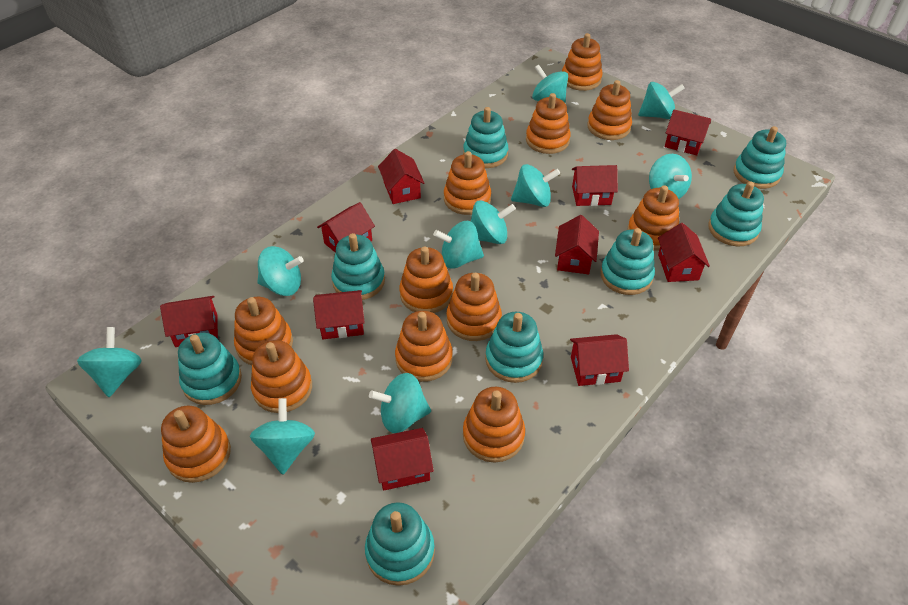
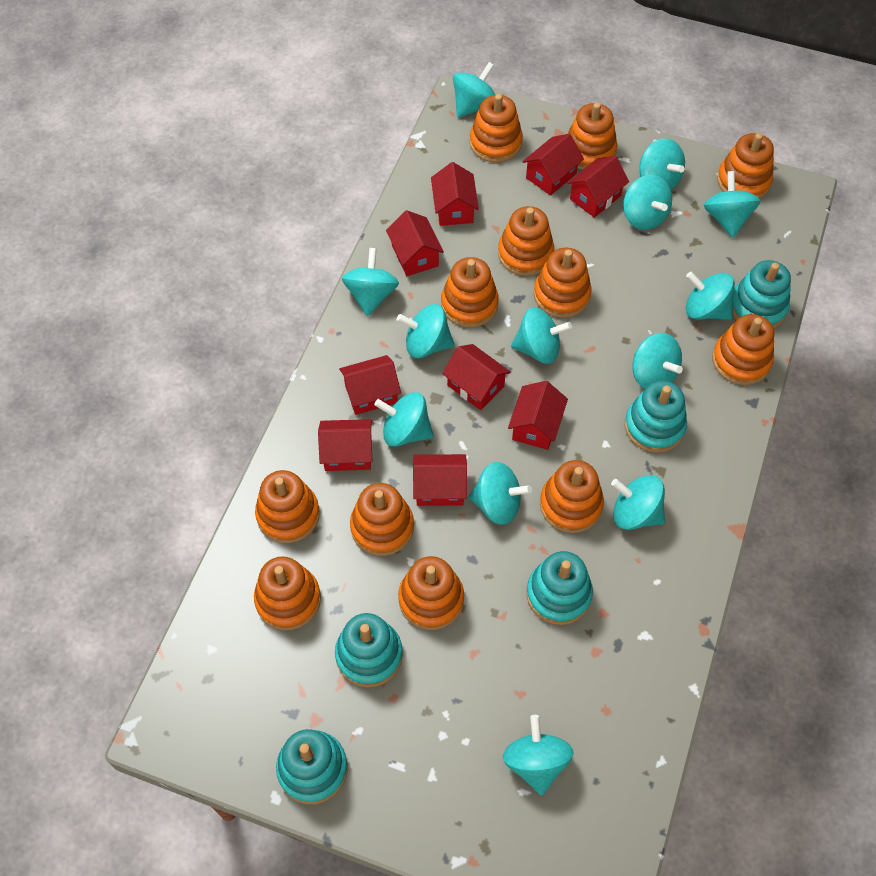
red house: 10 -> 9
turquoise spinning top: 10 -> 13
turquoise stacking toy: 8 -> 5

